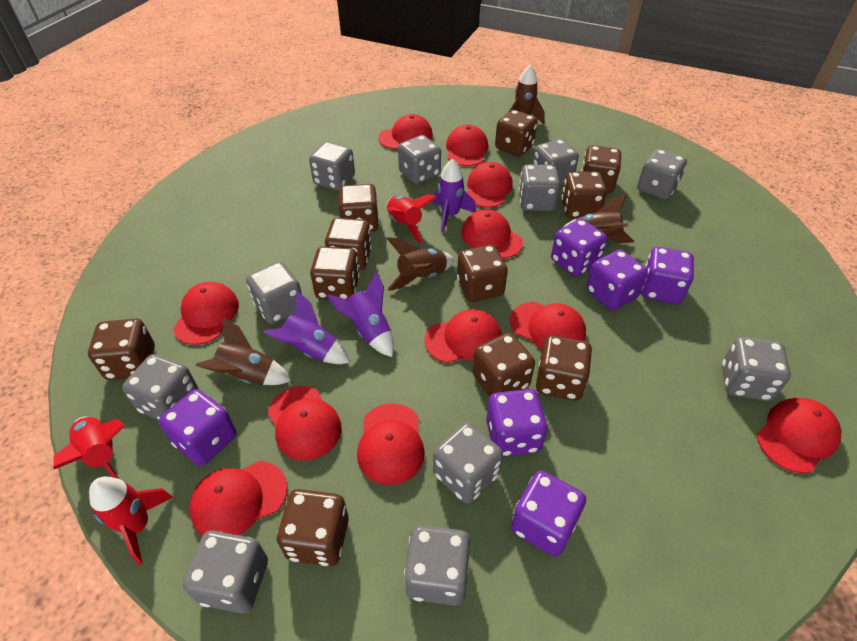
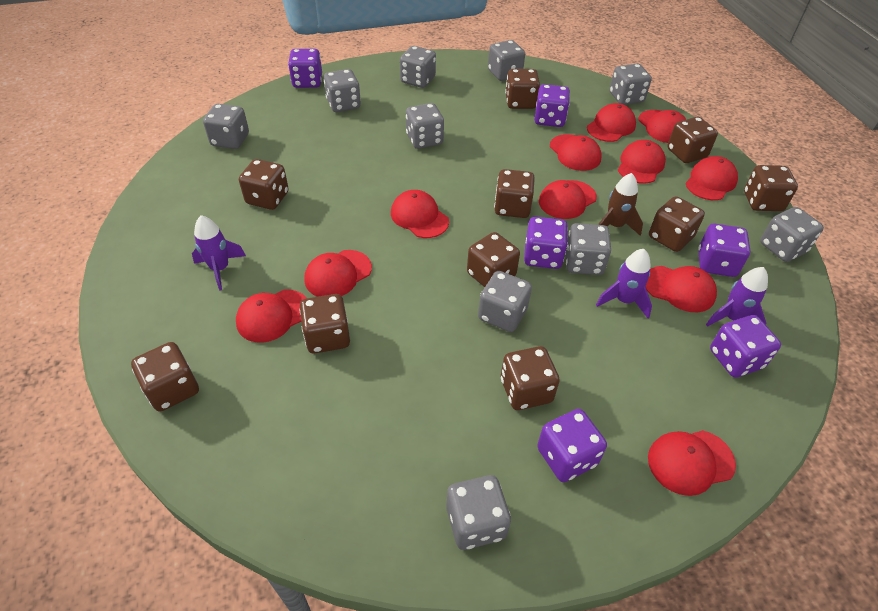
brown dice: 11 -> 10
brown rocket: 4 -> 1
grey dice: 11 -> 10
red rocket: 3 -> 0

